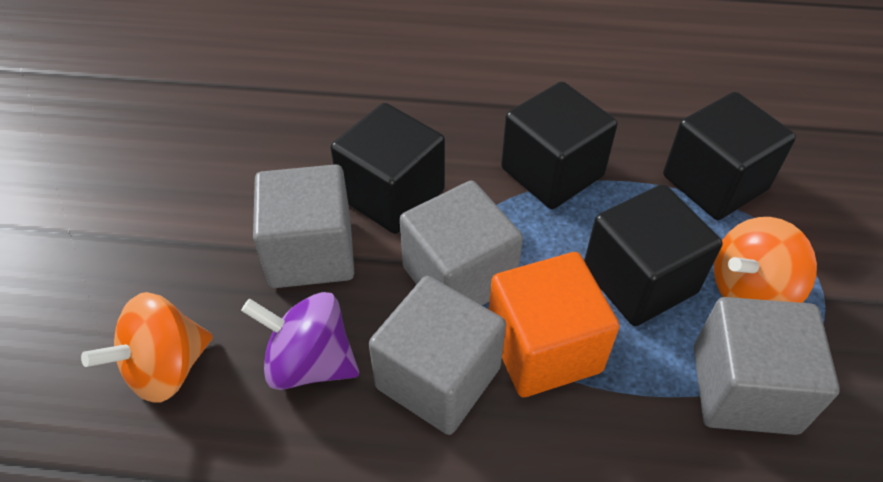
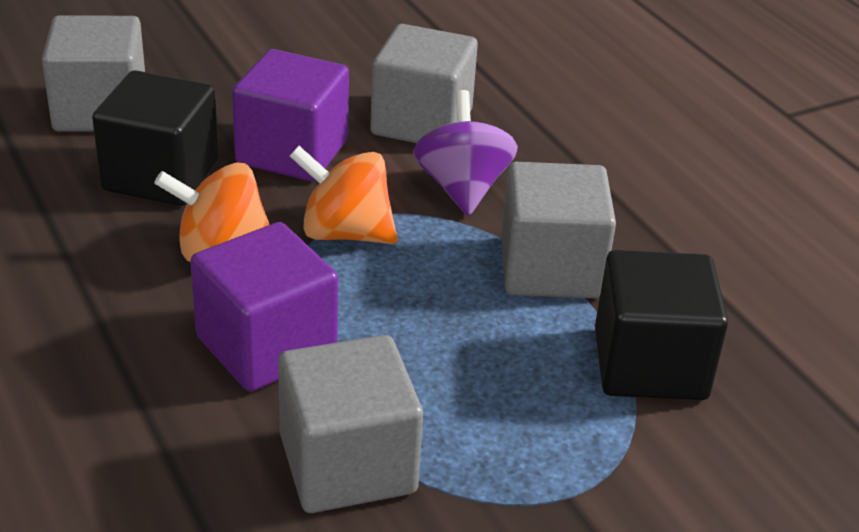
black cube: 4 -> 2
orange cube: 1 -> 0
purple cube: 0 -> 2

